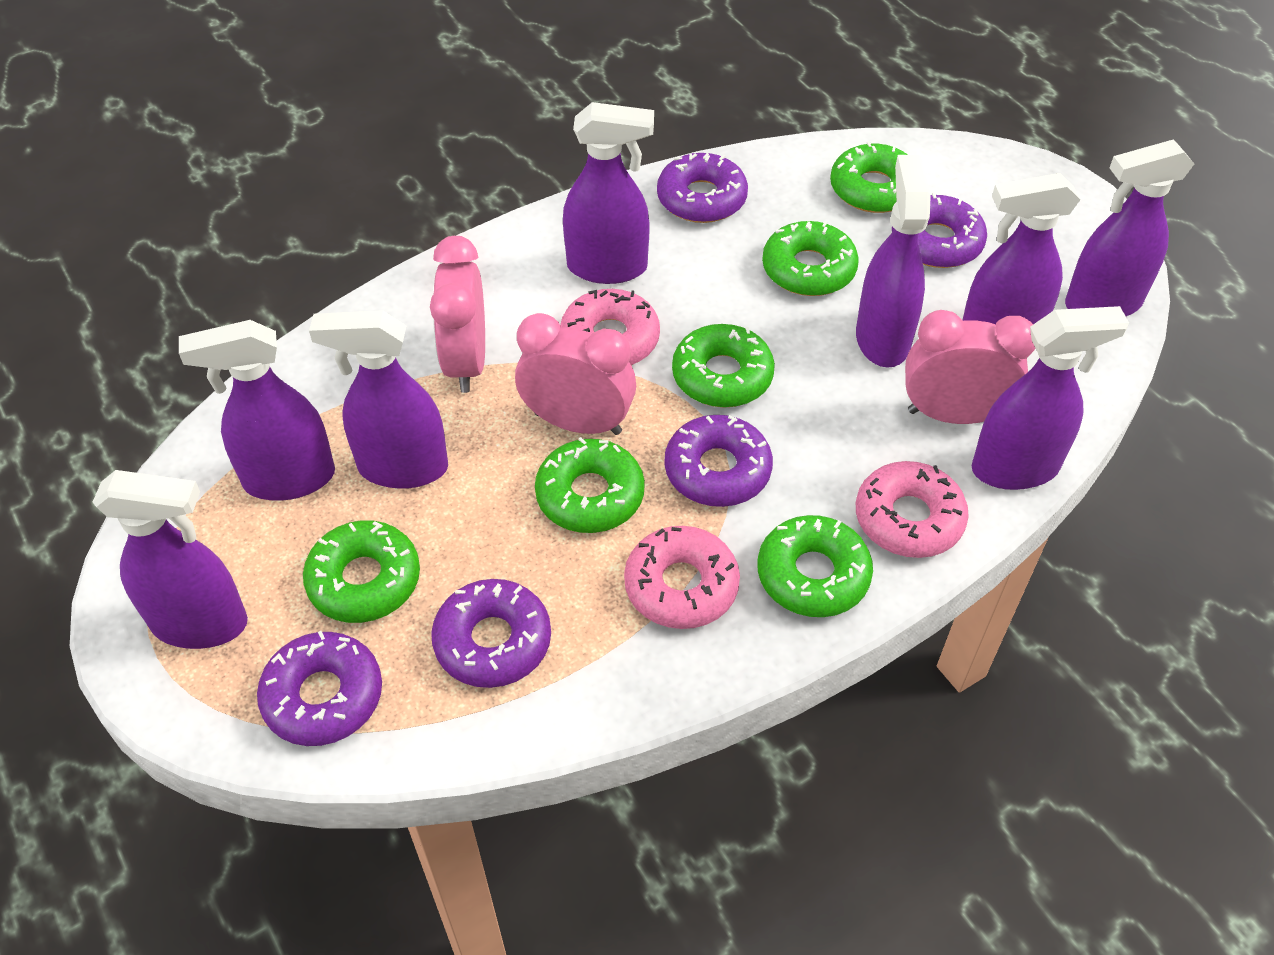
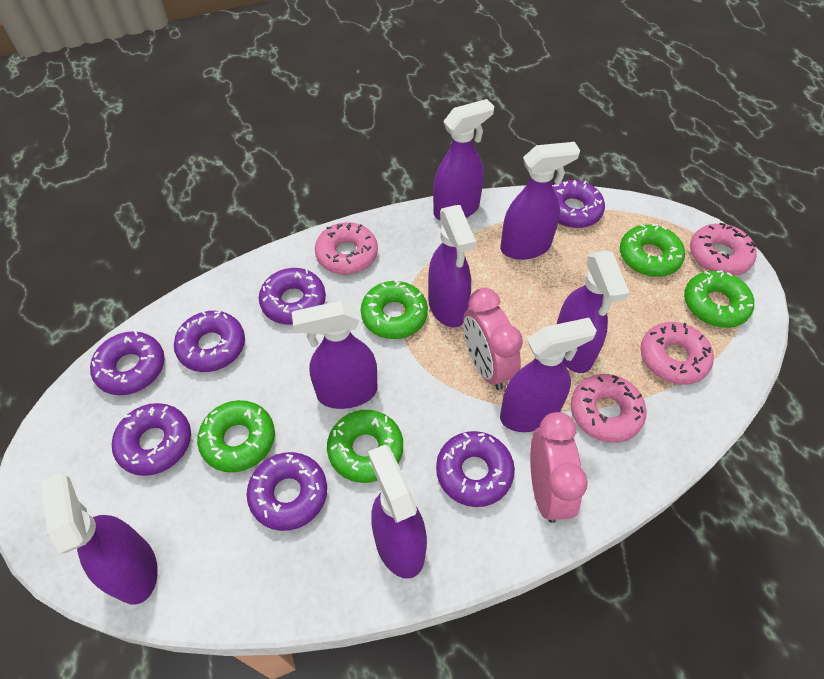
green donut: 6 -> 5
pink clock: 3 -> 2
pink donut: 3 -> 4
purple donut: 5 -> 7

